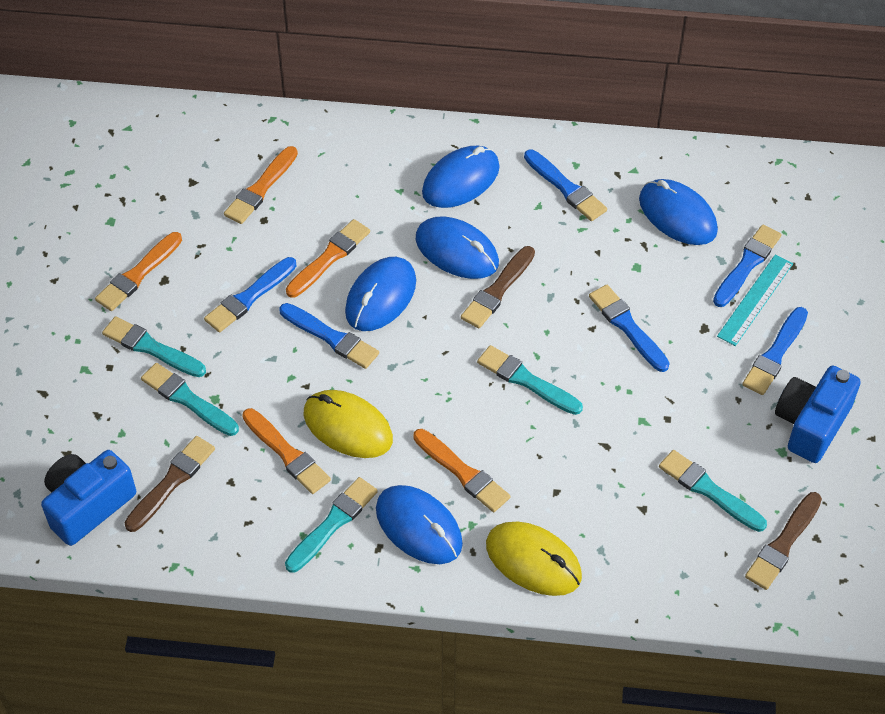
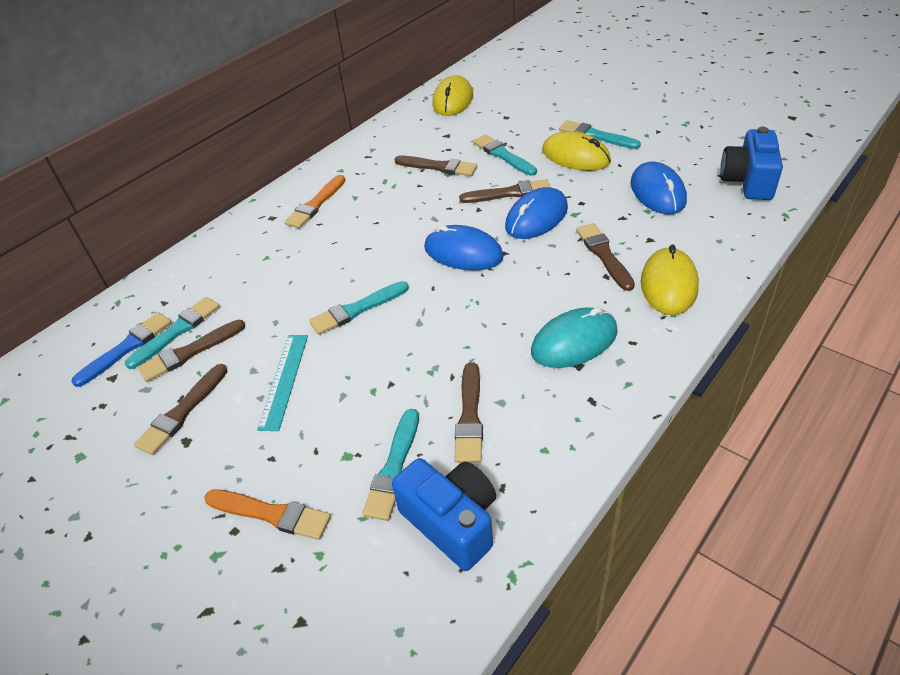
blue brush: 6 -> 1
blue mouse: 5 -> 3
brown brush: 3 -> 6
orange brush: 5 -> 2
turquoise mouse: 0 -> 1
yellow mouse: 2 -> 3

